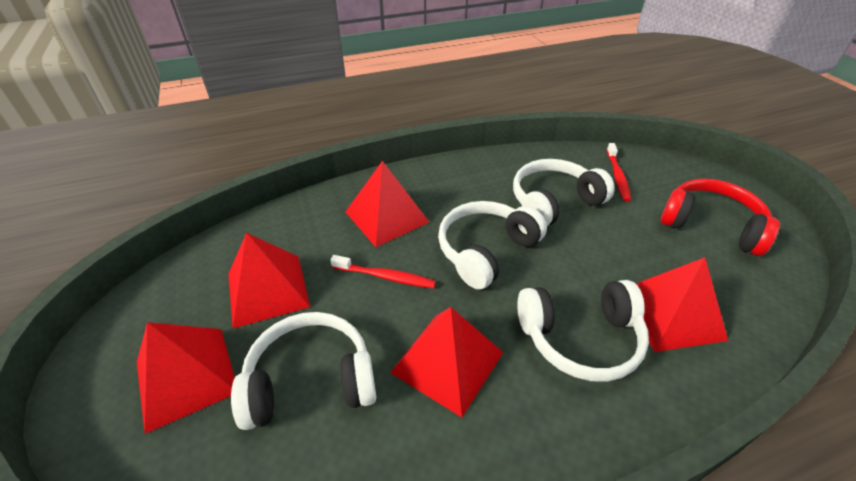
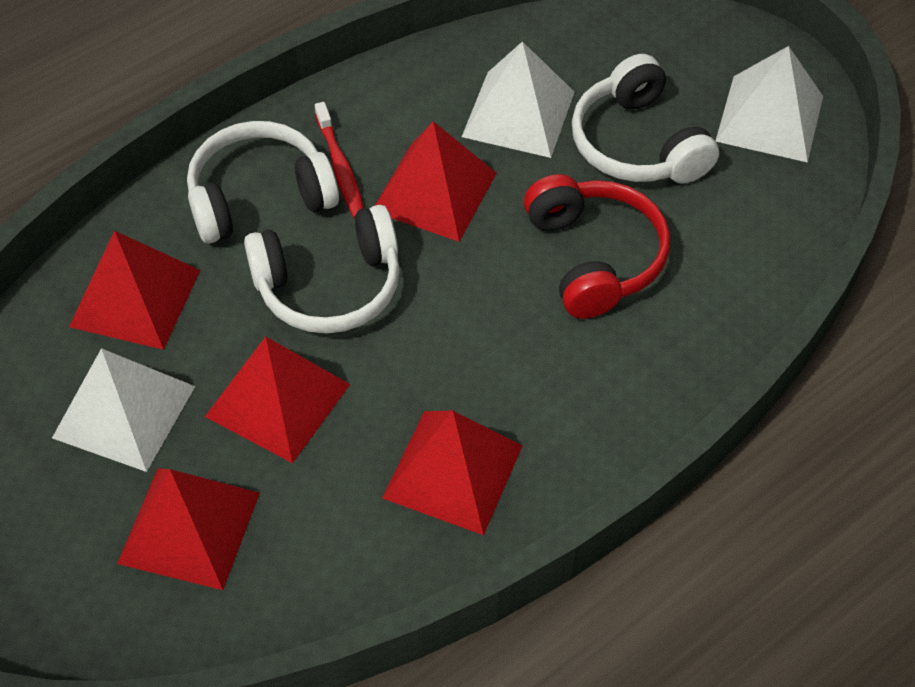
red toothbrush: 2 -> 1
white headphones: 4 -> 3
white pyramid: 0 -> 3

